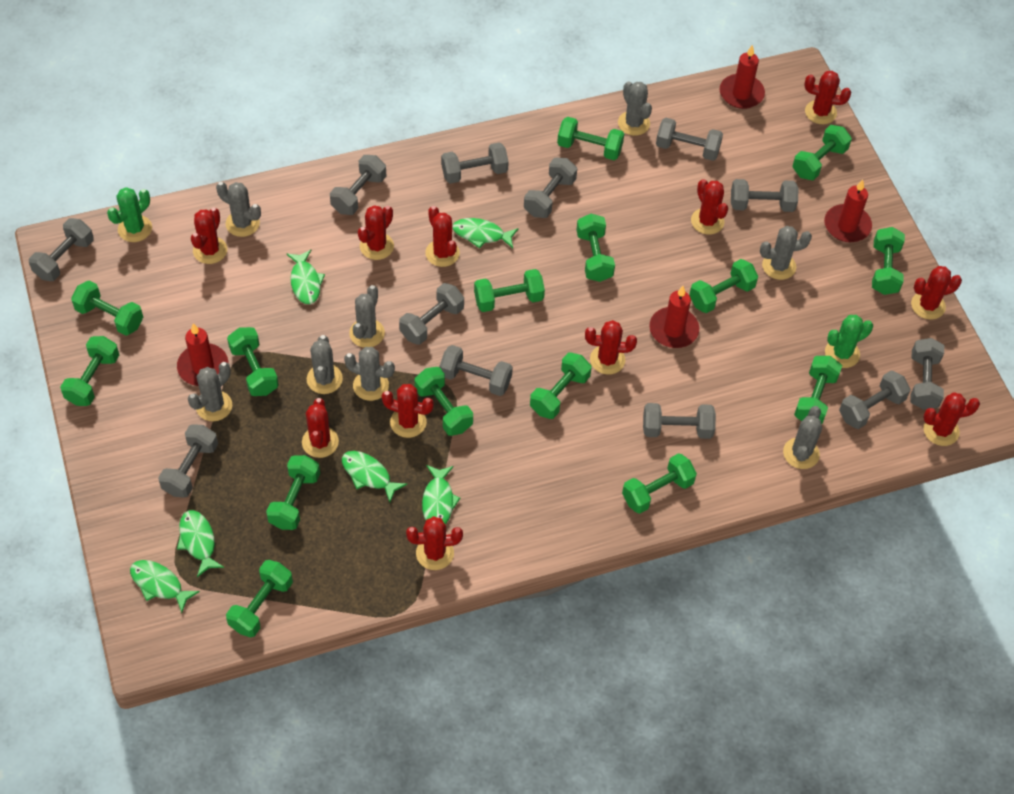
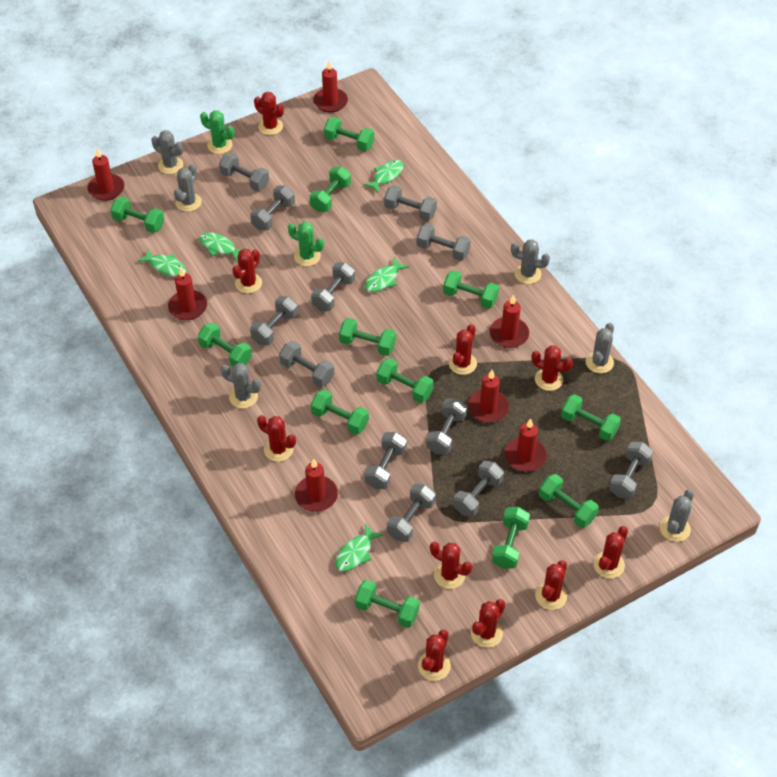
green dumbbell: 15 -> 12
green fish: 6 -> 5
grey cactus: 8 -> 6
red cactus: 11 -> 10
red candle: 4 -> 7

